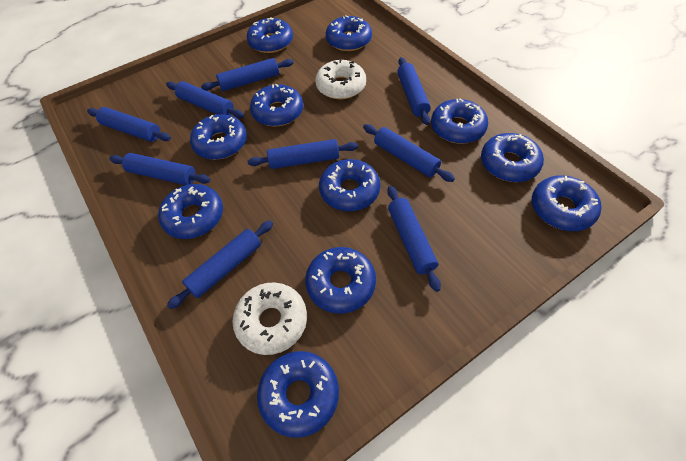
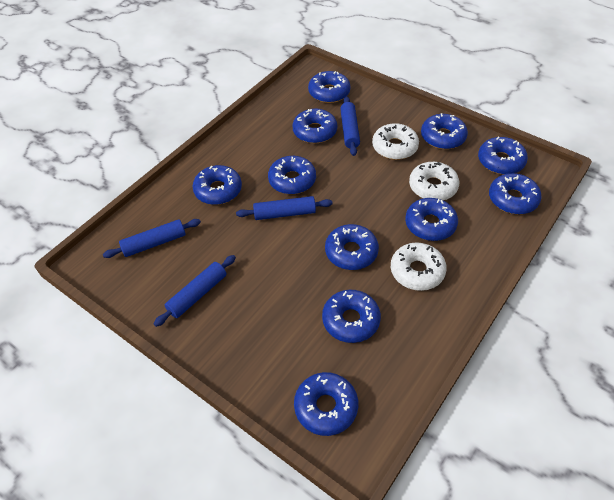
blue rolling pin: 9 -> 4
white donut: 2 -> 3

